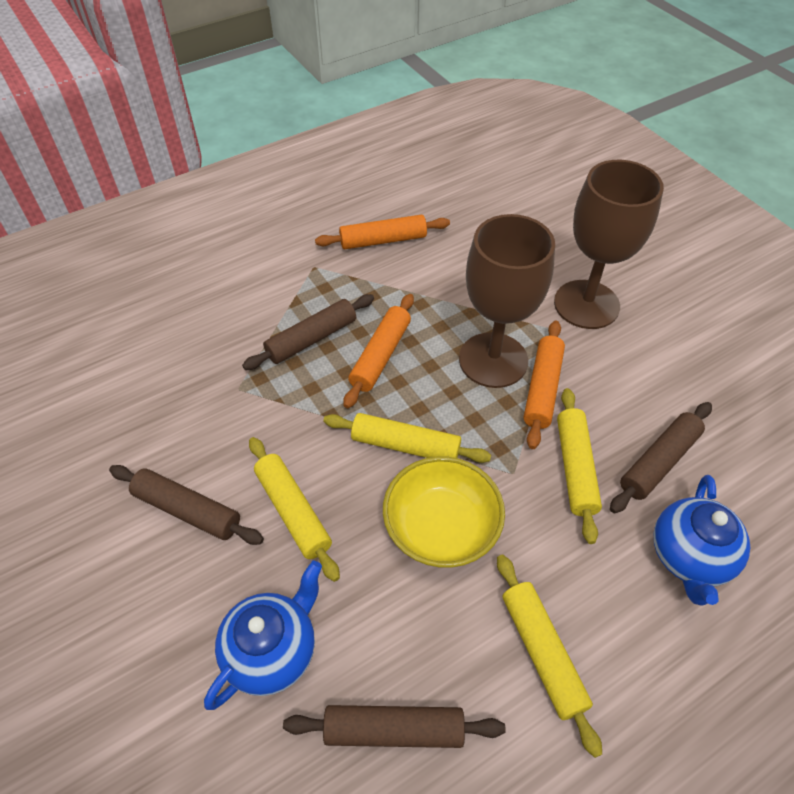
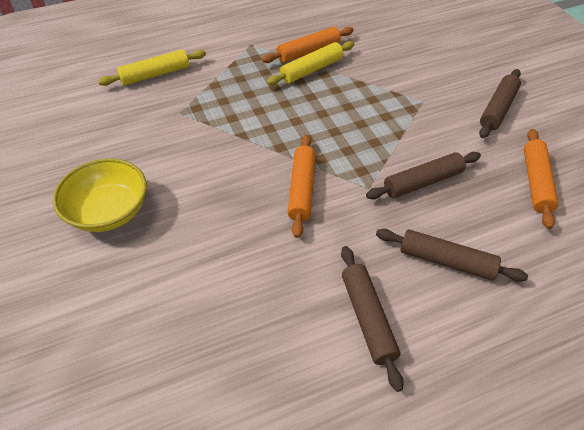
blue teapot: 2 -> 0
brown goblet: 2 -> 0
yellow rolling pin: 4 -> 2

